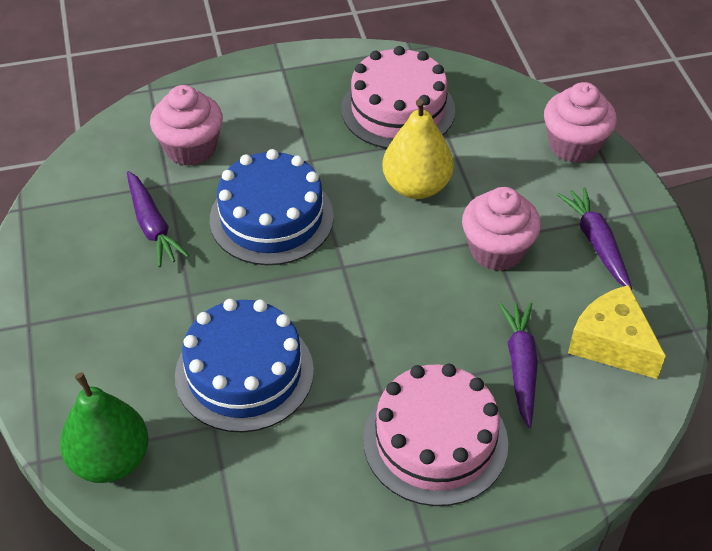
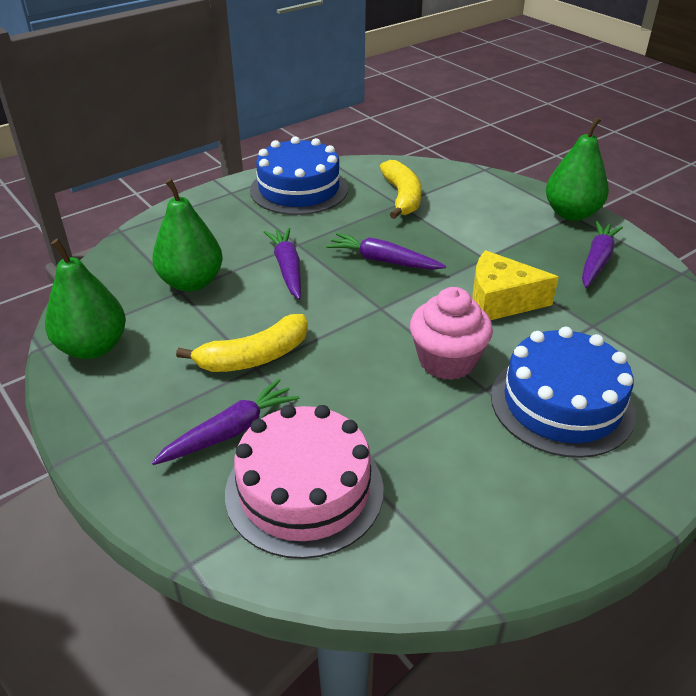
green pear: 1 -> 3
pink cake: 2 -> 1
pink cupcake: 3 -> 1
purple carrot: 3 -> 4
yellow banana: 0 -> 2
yellow pear: 1 -> 0

